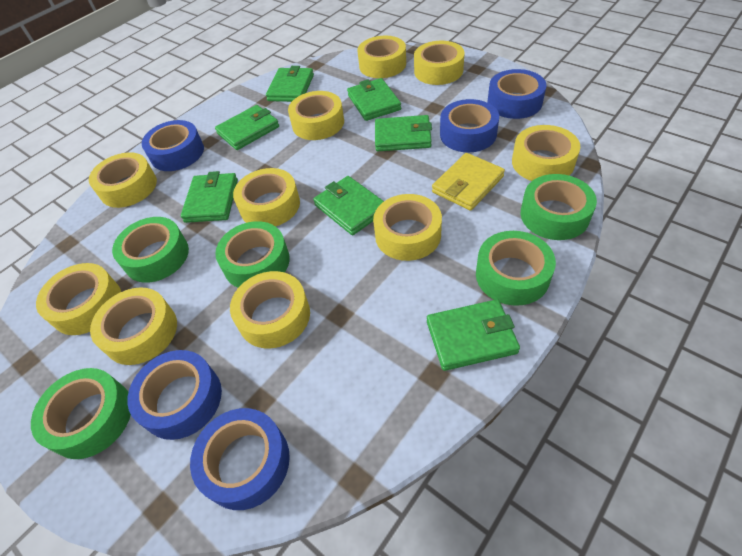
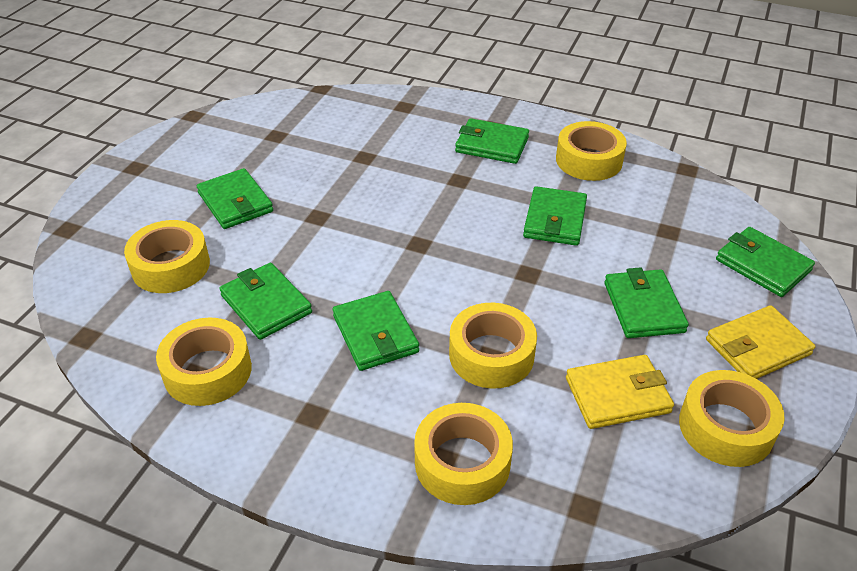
blue tape: 5 -> 0
green tape: 5 -> 0
yellow tape: 10 -> 6
yellow wallet: 1 -> 2

